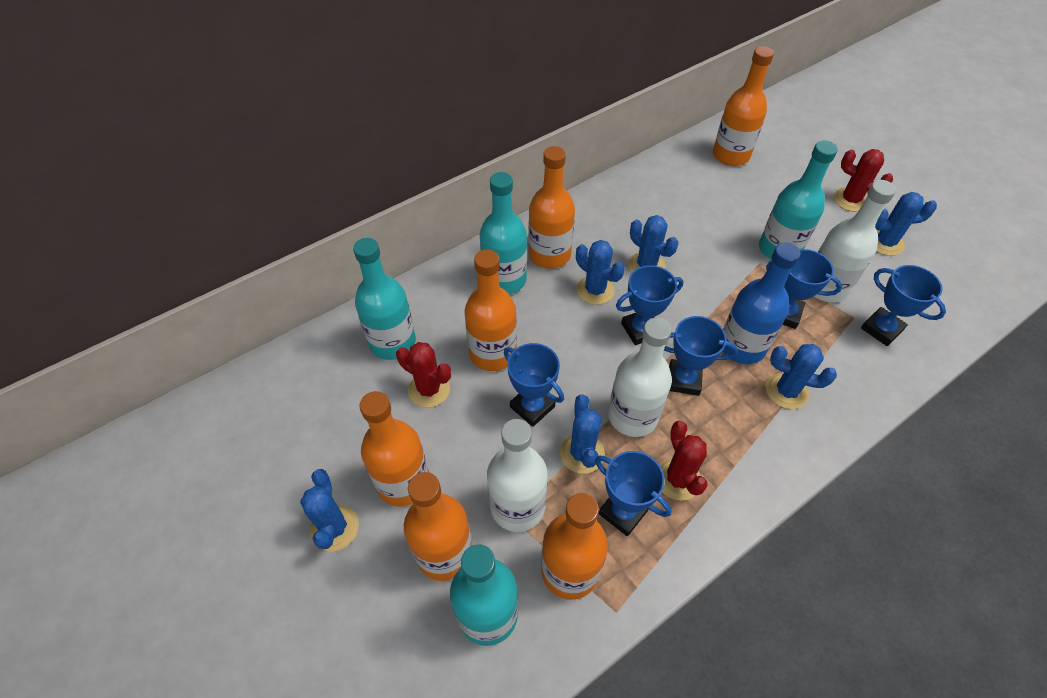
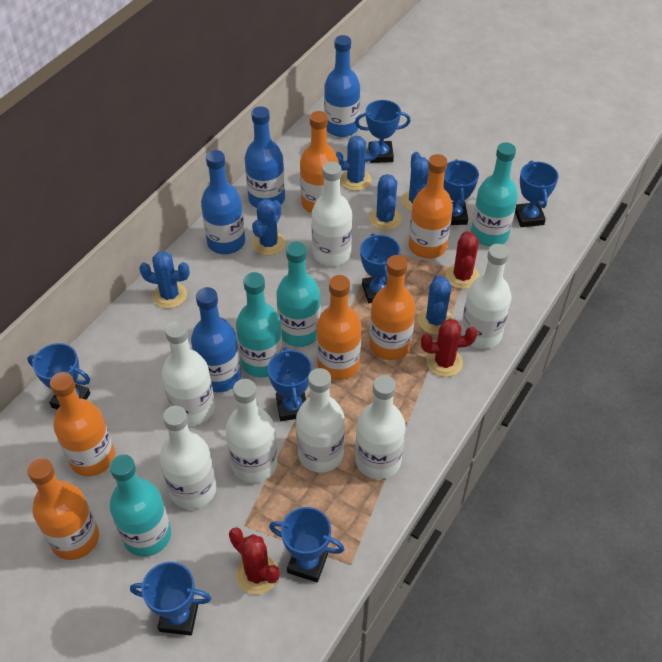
blue bottle: 1 -> 4
blue trophy: 6 -> 8
white bottle: 3 -> 7

